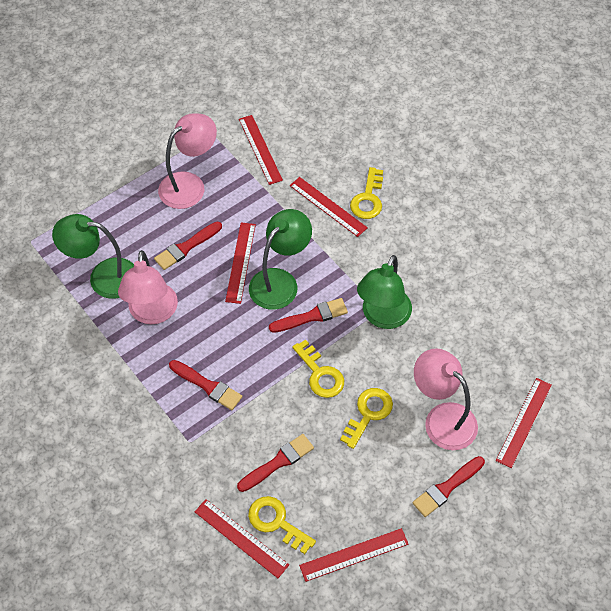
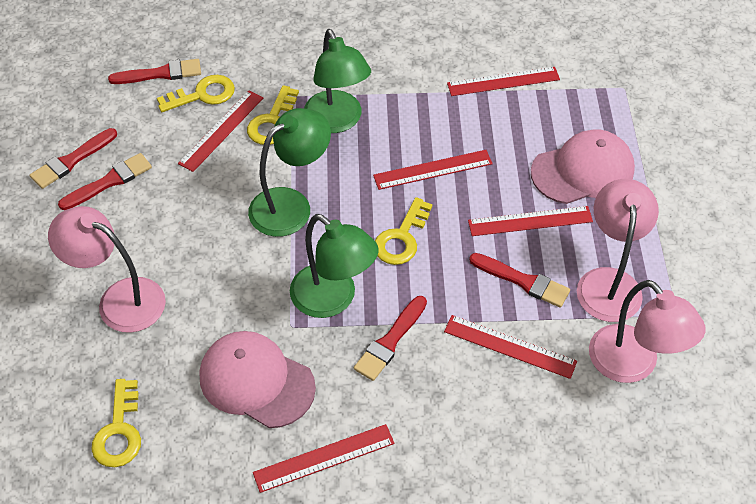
pink cap: 0 -> 2

